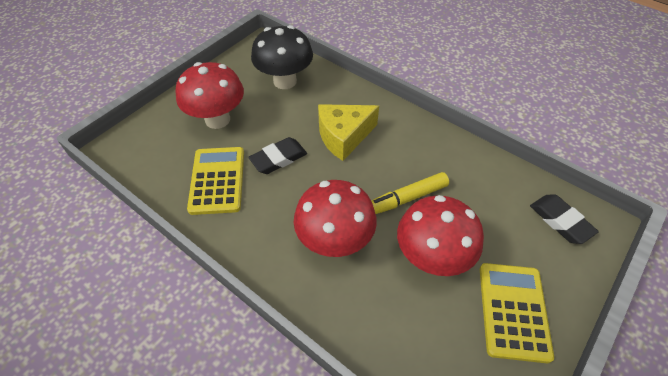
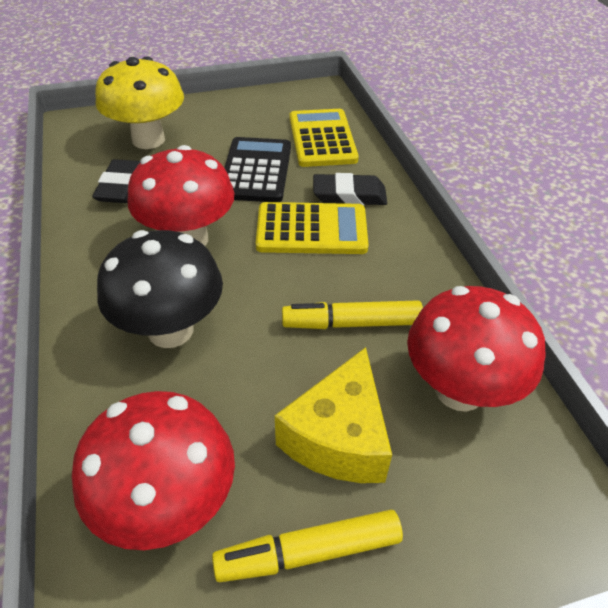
black calculator: 0 -> 1
yellow marker: 1 -> 2
yellow mushroom: 0 -> 1

